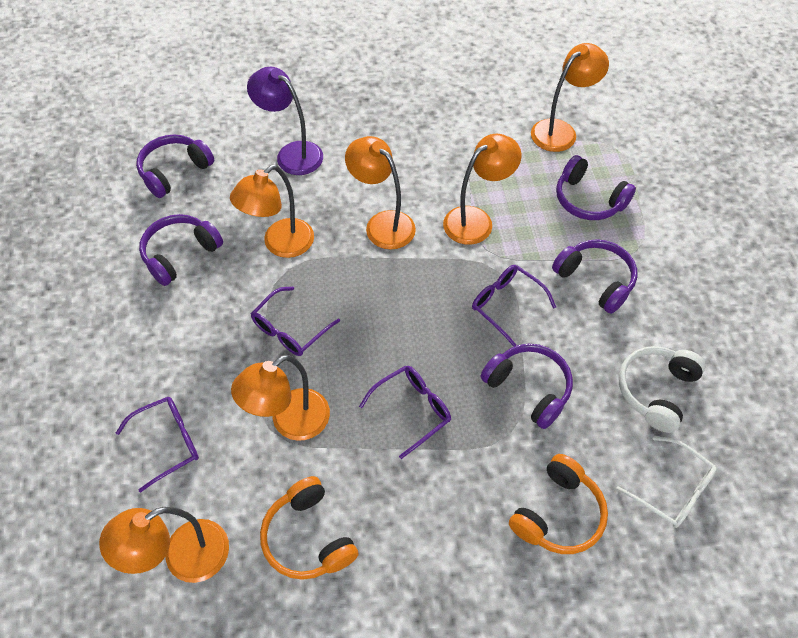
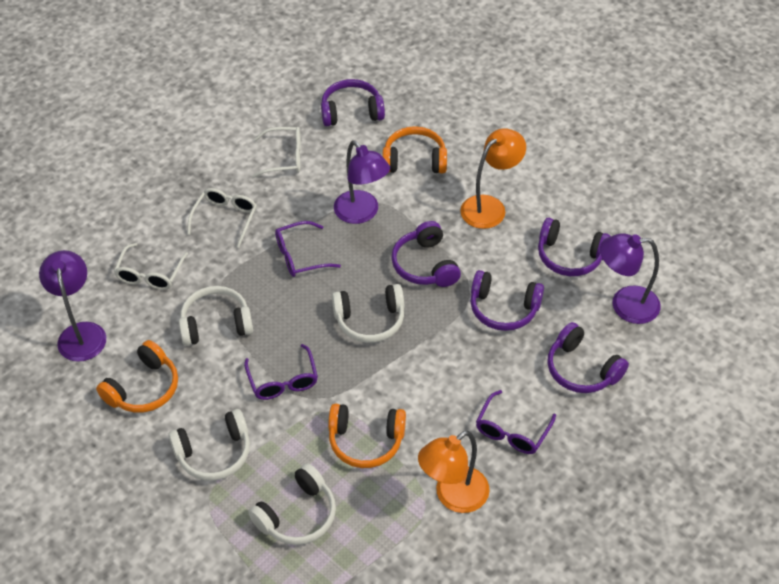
orange headphones: 2 -> 3
orange lamp: 6 -> 2
purple glasses: 4 -> 3
purple lamp: 1 -> 3
white glasses: 1 -> 3
white headphones: 1 -> 4

